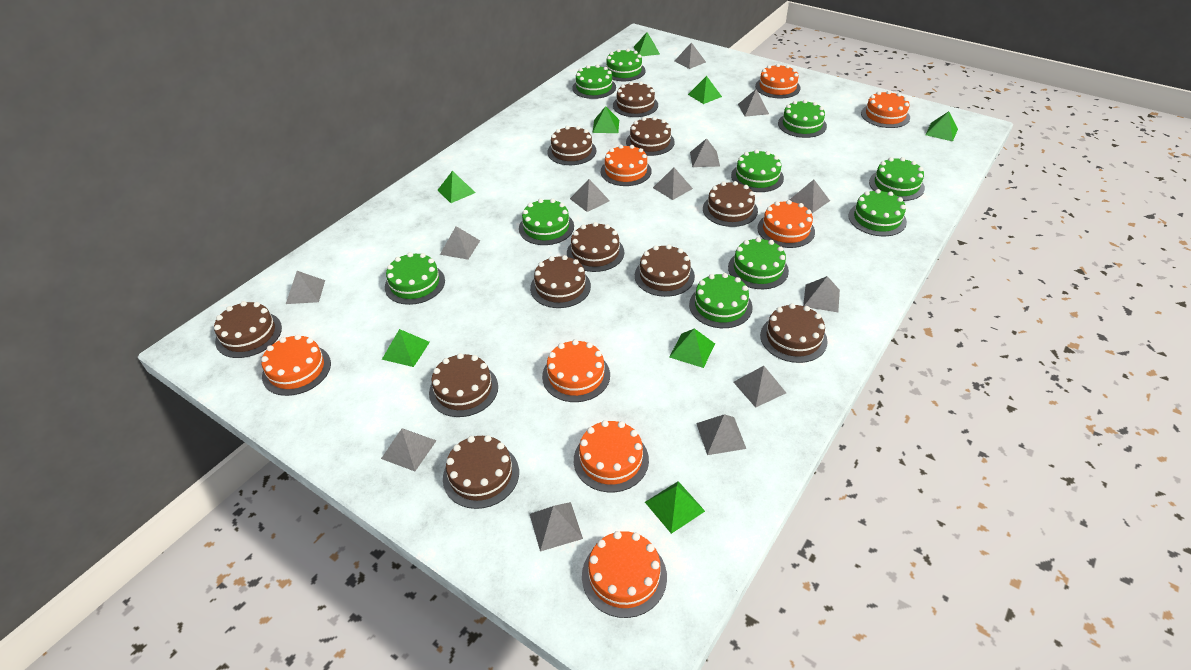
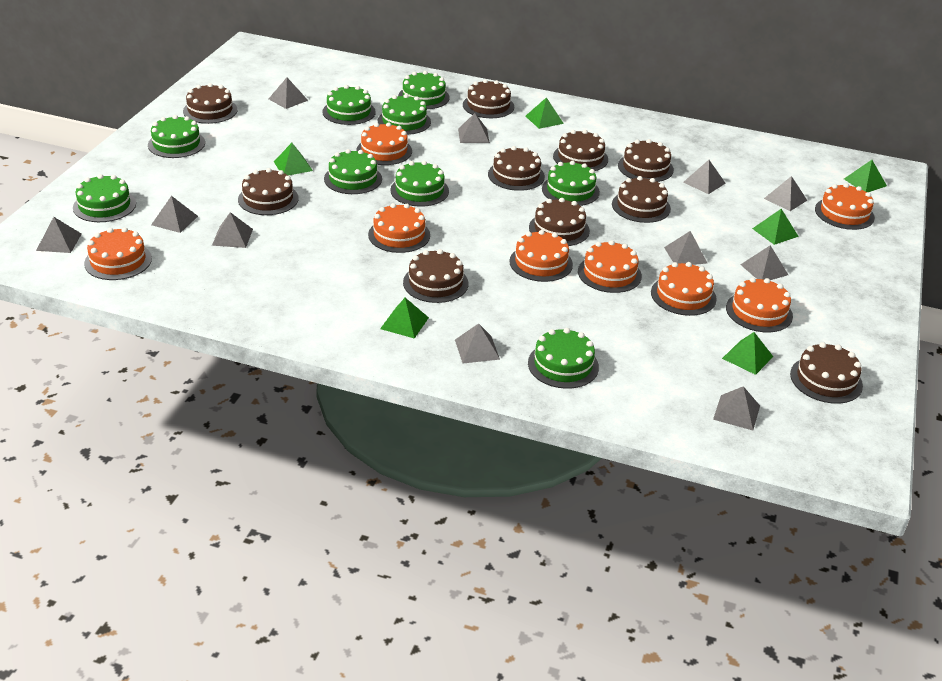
brown cake: 11 -> 10
green cake: 10 -> 9
green pyramid: 8 -> 6
grey pyramid: 13 -> 11

